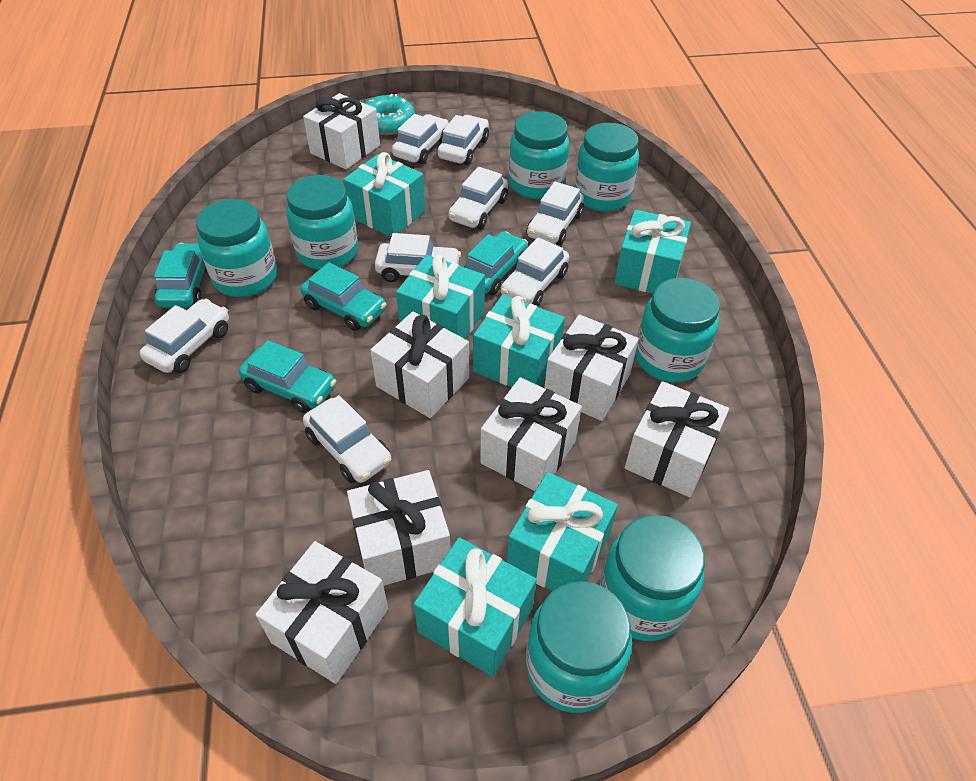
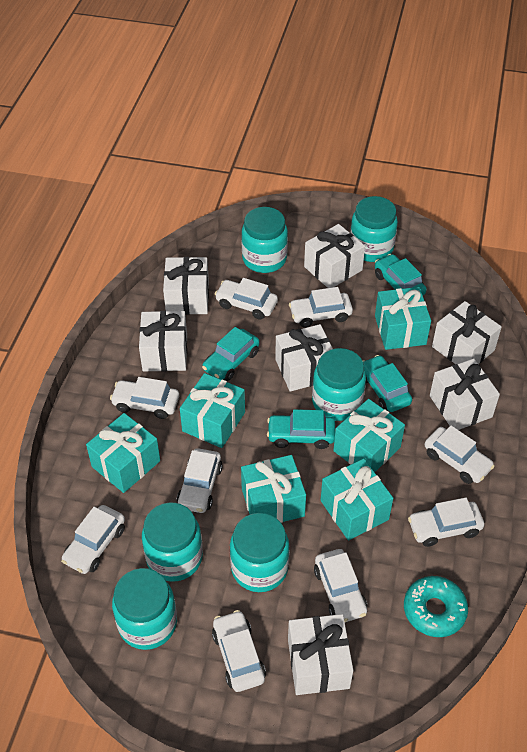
turquoise jar: 7 -> 6
white car: 8 -> 9

